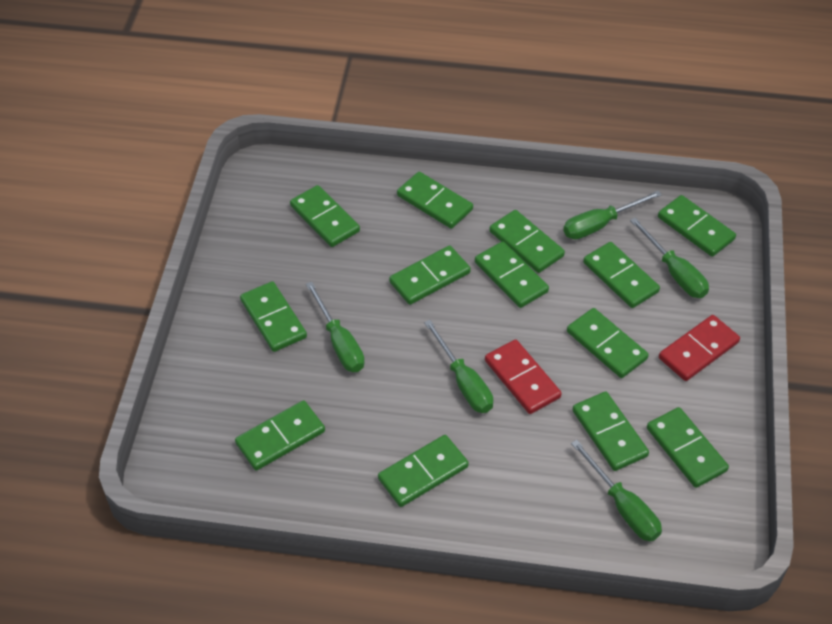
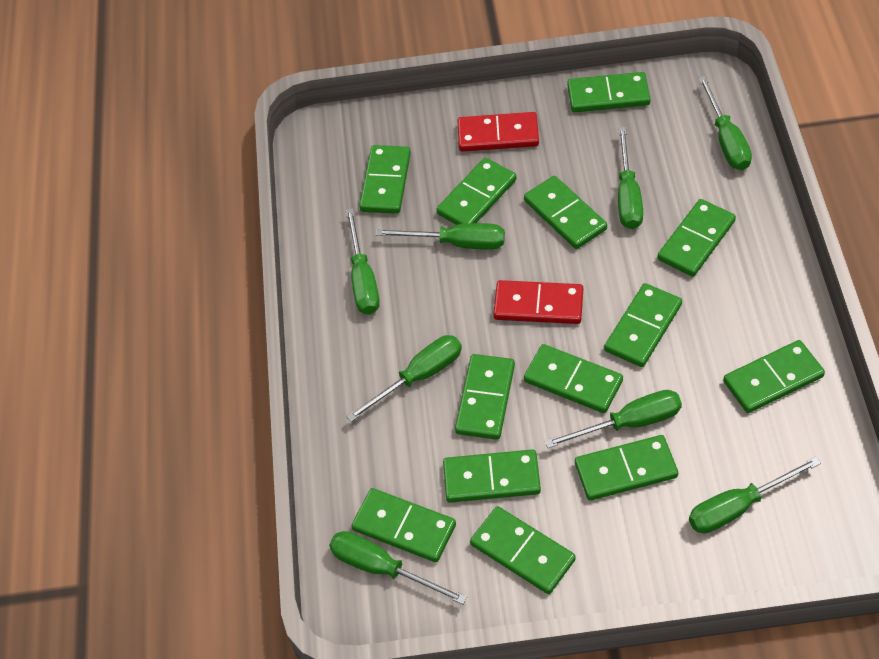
green screwdriver: 5 -> 8

